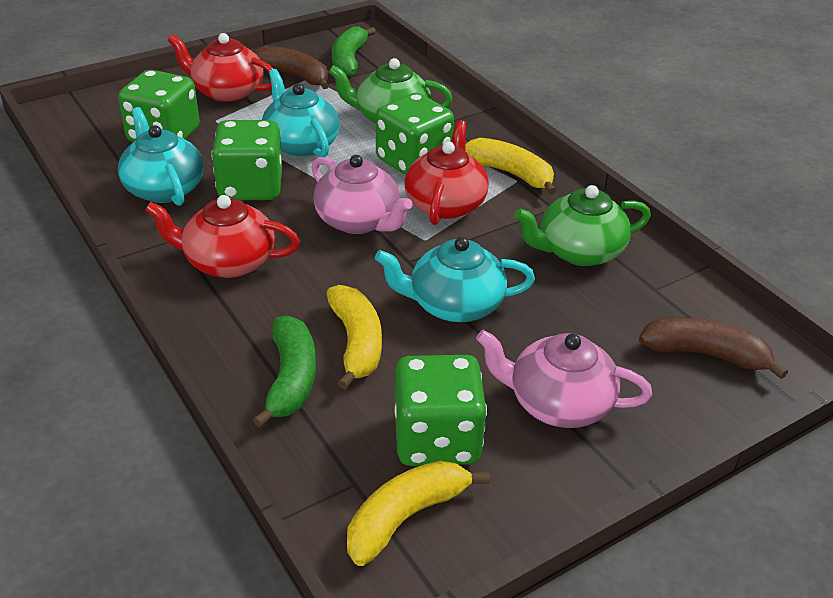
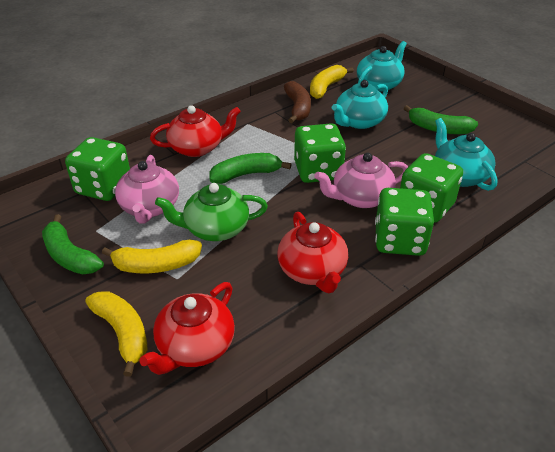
brown banana: 2 -> 1
green banana: 2 -> 3
green teapot: 2 -> 1

